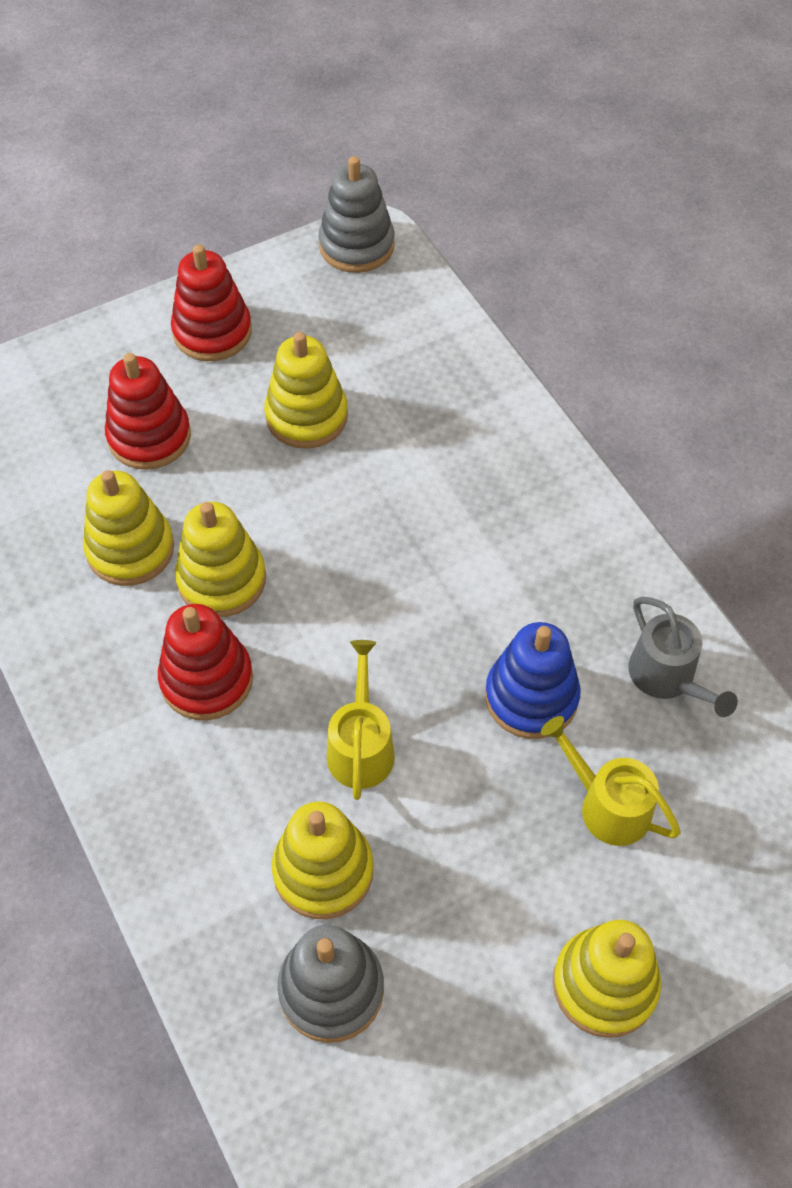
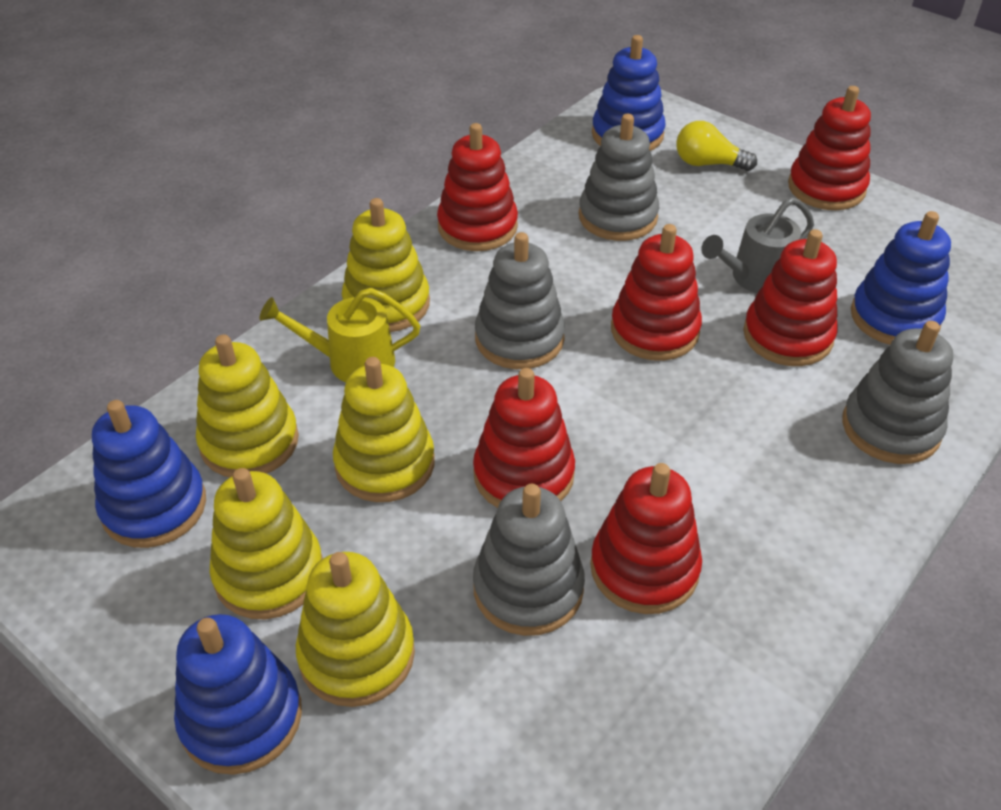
blue stacking toy: 1 -> 4
grey stacking toy: 2 -> 4
red stacking toy: 3 -> 6
yellow light bulb: 0 -> 1
yellow watering can: 2 -> 1

